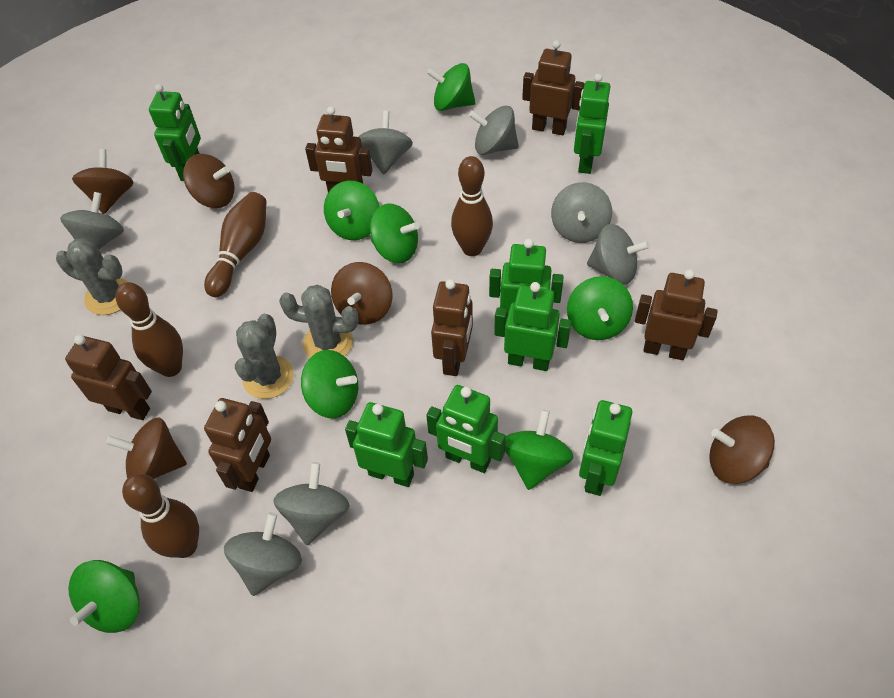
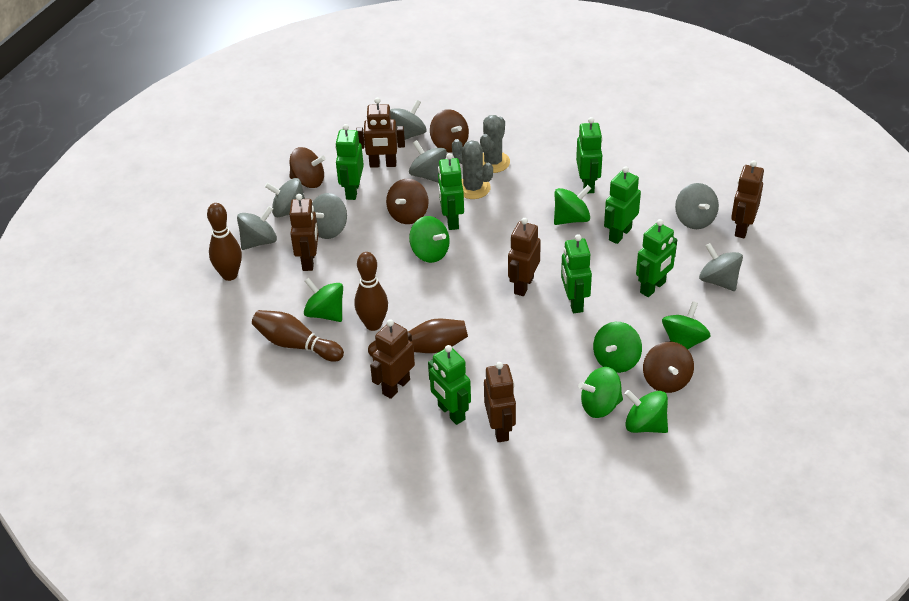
brown spinning top: 5 -> 4
grey cactus: 3 -> 2

